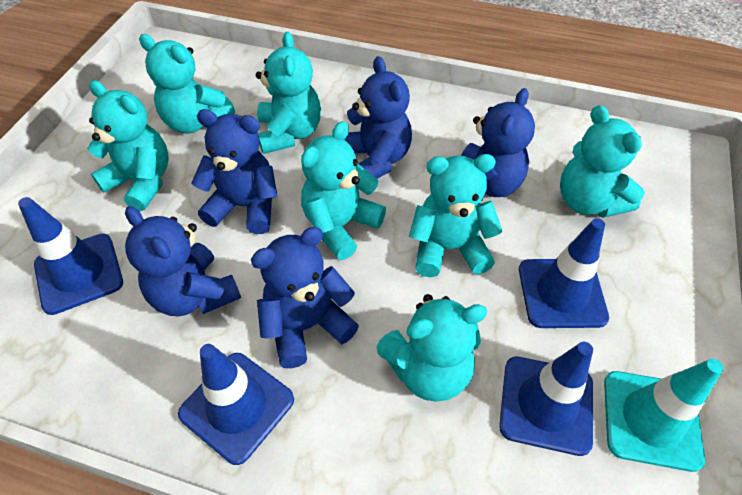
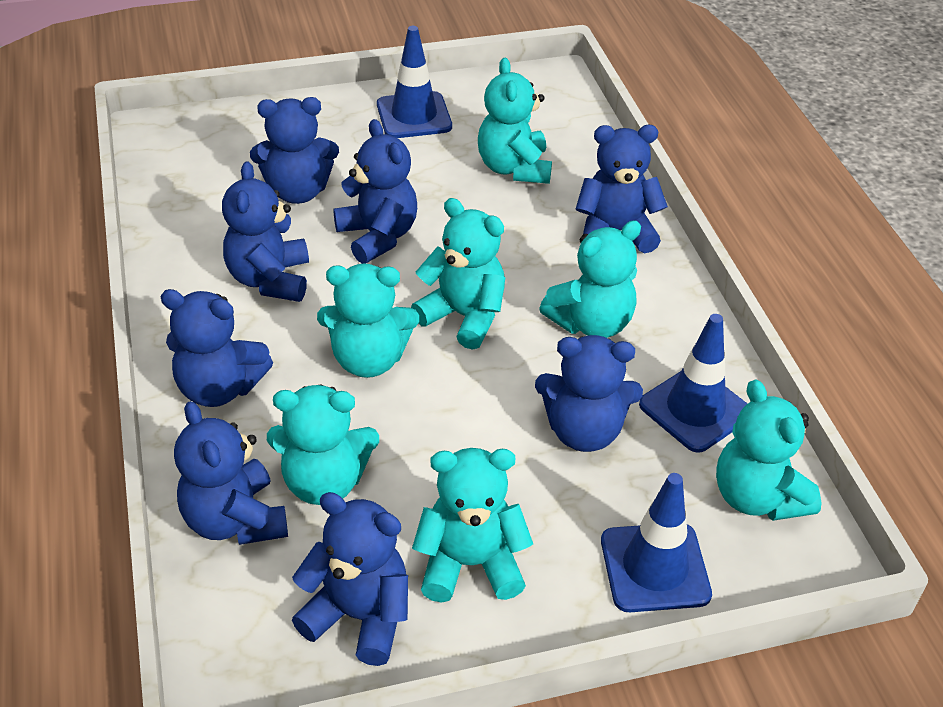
blue teddy bear: 5 -> 8
blue traffic cone: 4 -> 3
turquoise traffic cone: 1 -> 0

